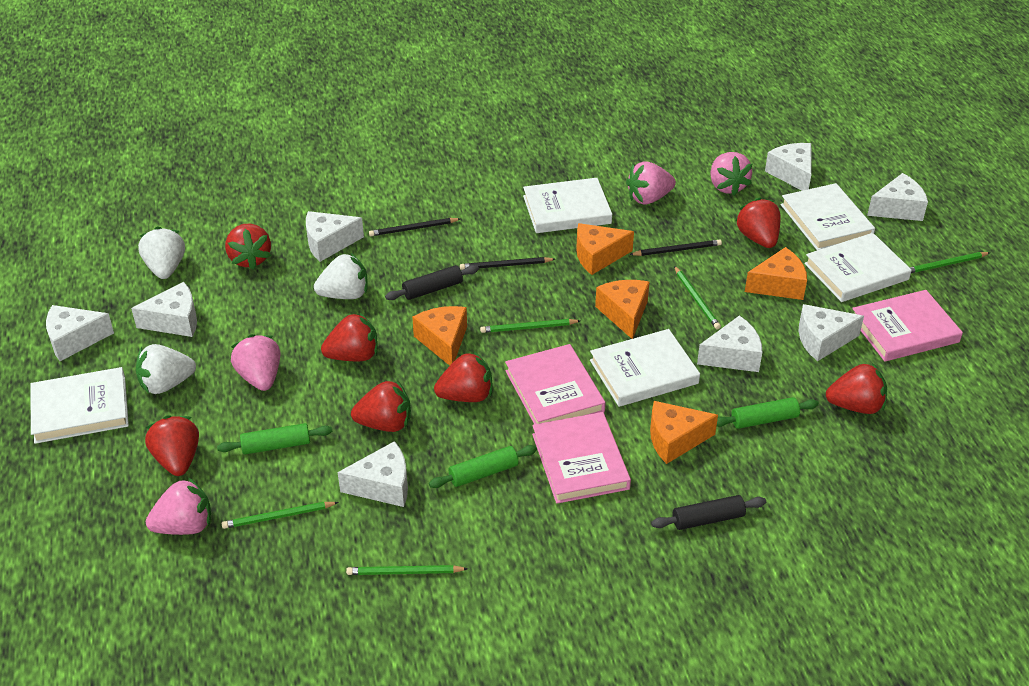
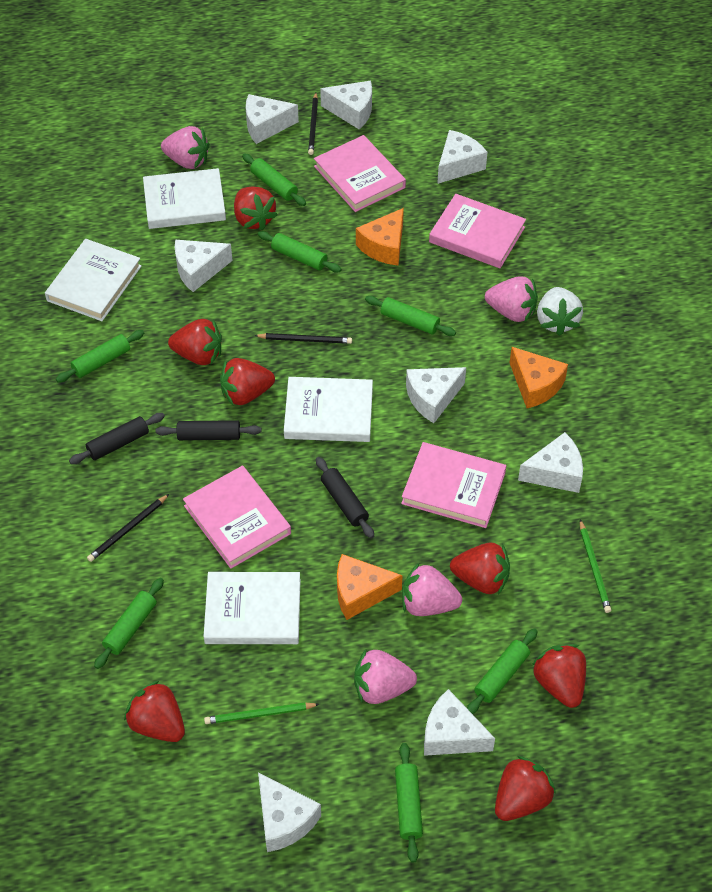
black rolling pin: 2 -> 3
green pencil: 5 -> 2
green rolling pin: 3 -> 7
orange cheese: 5 -> 3
pink book: 3 -> 4
white book: 5 -> 4
white strawberry: 3 -> 1

